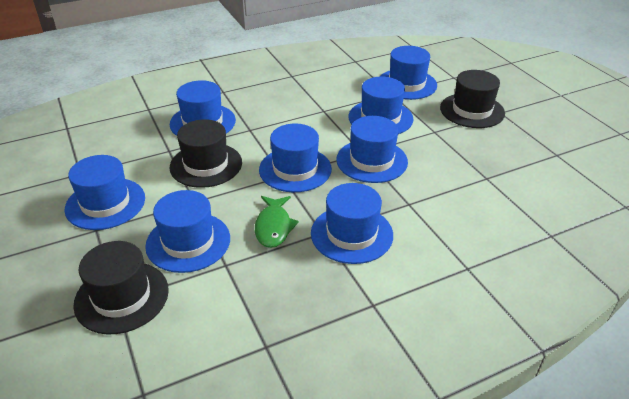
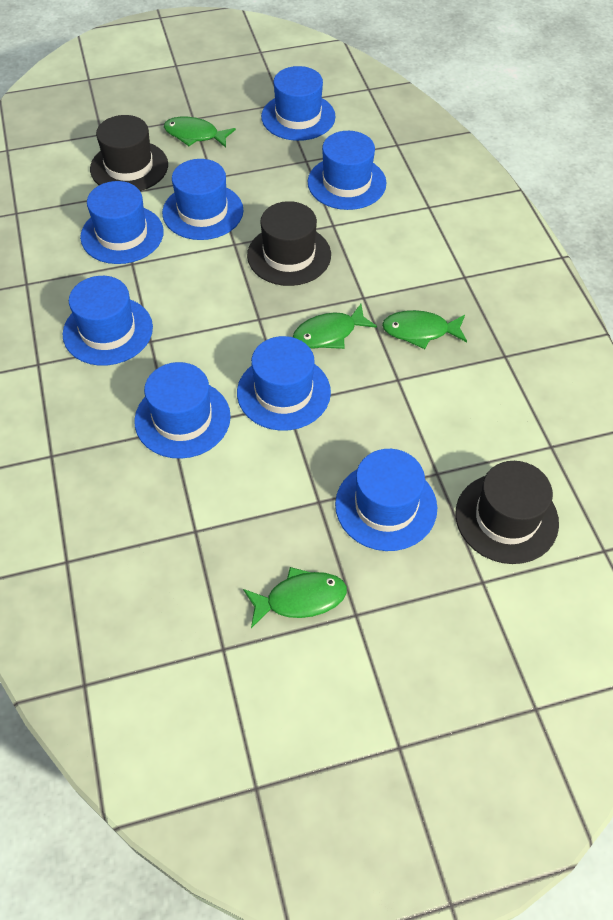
green fish: 1 -> 4

